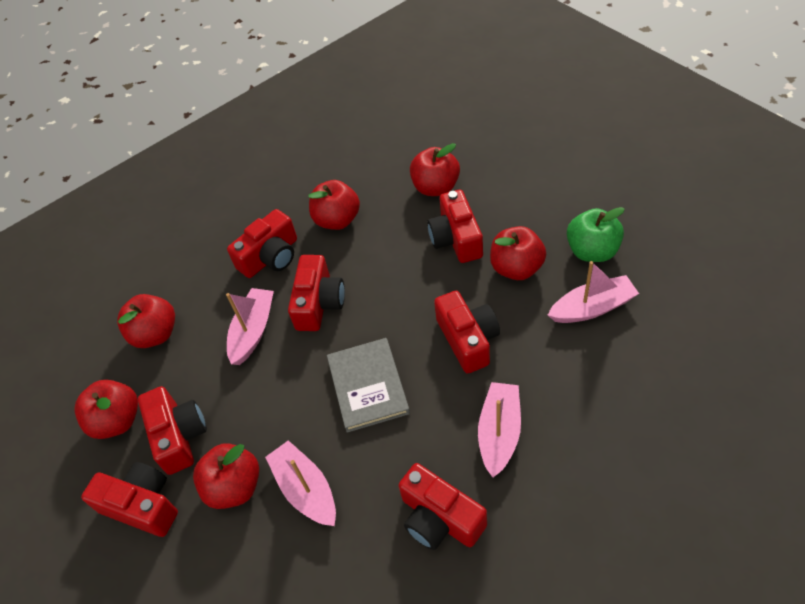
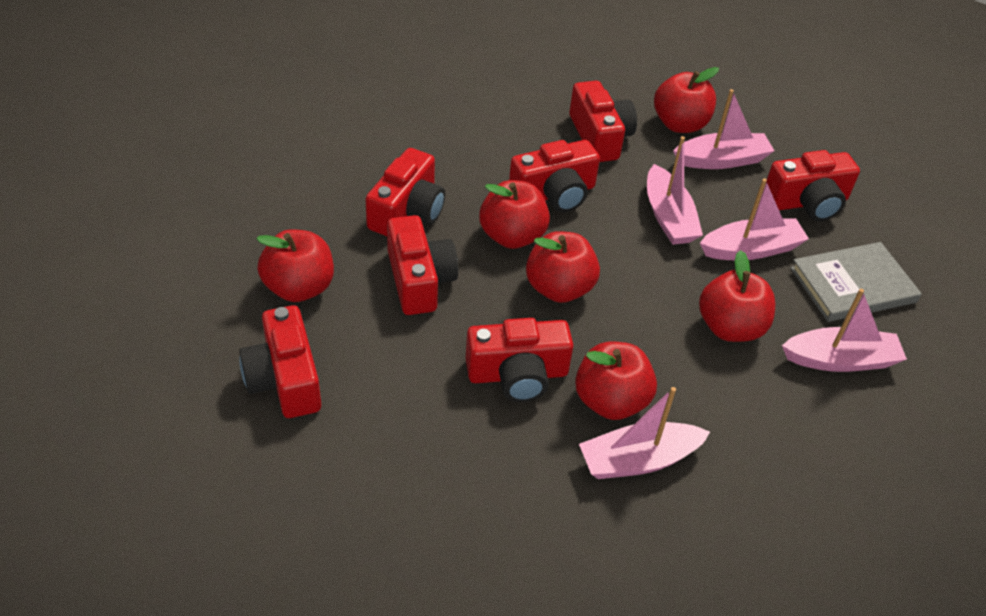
green apple: 1 -> 0
pink boat: 4 -> 5

